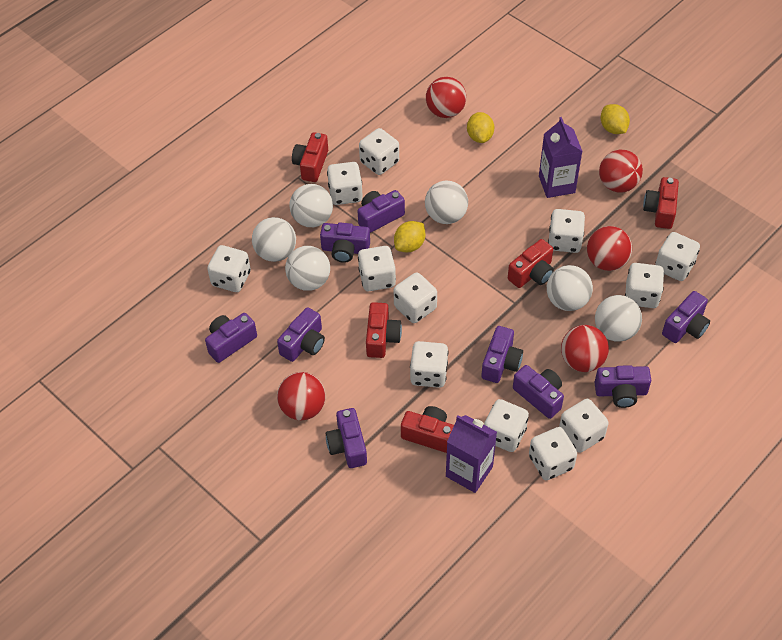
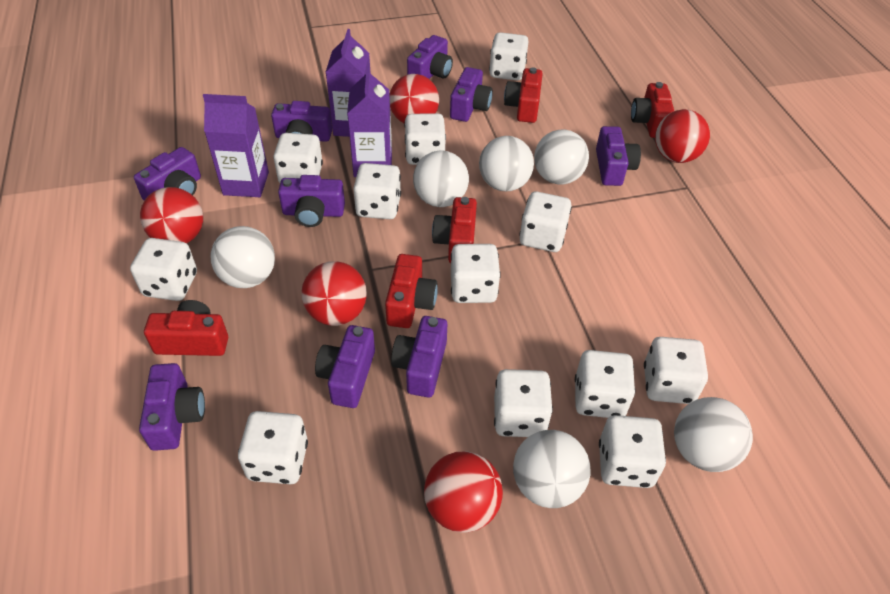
purple carton: 2 -> 3
yellow lemon: 3 -> 0

